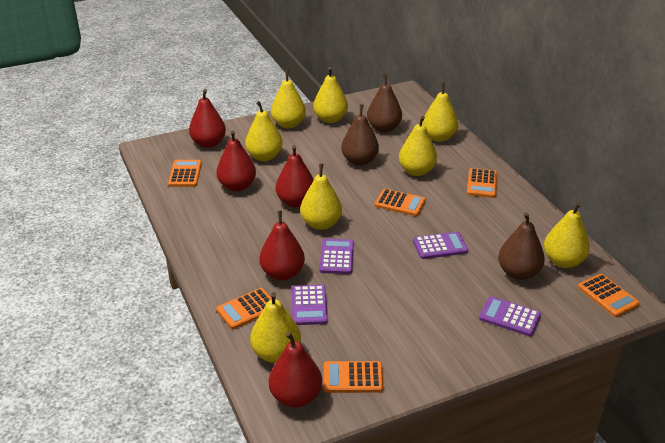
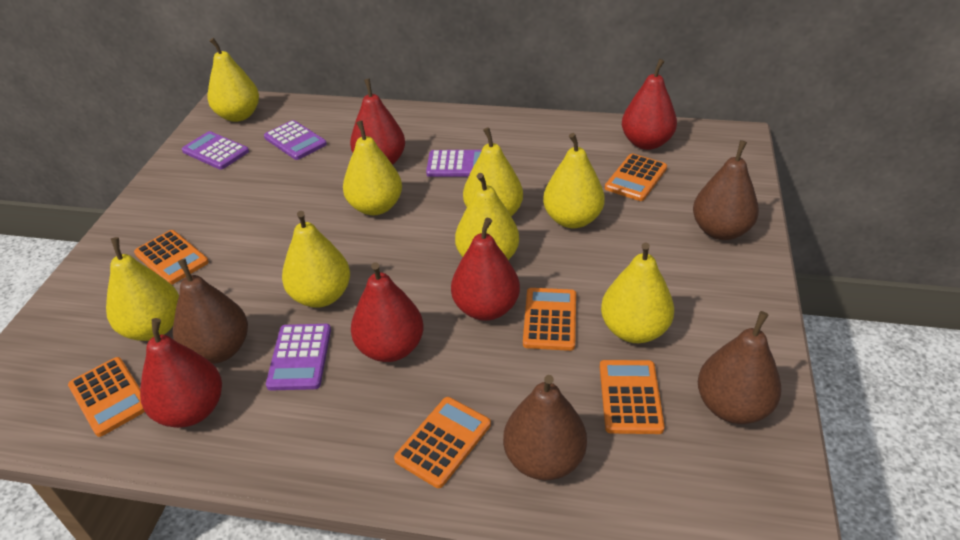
brown pear: 3 -> 4

